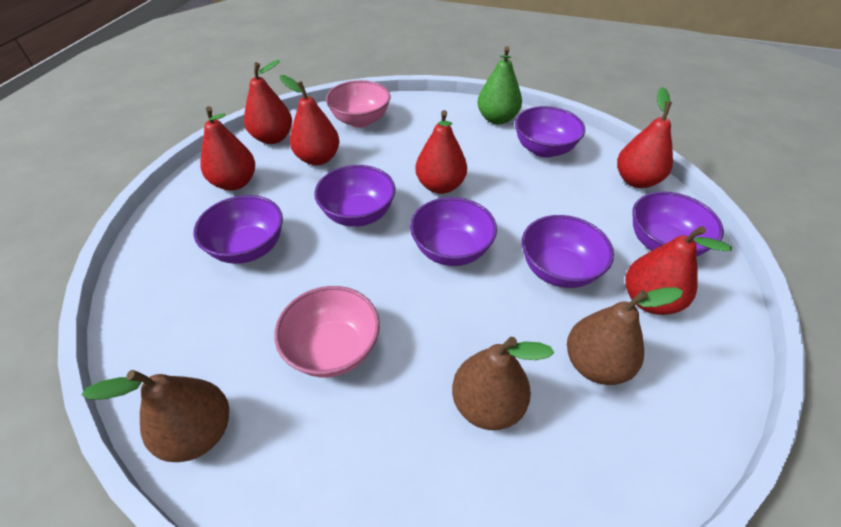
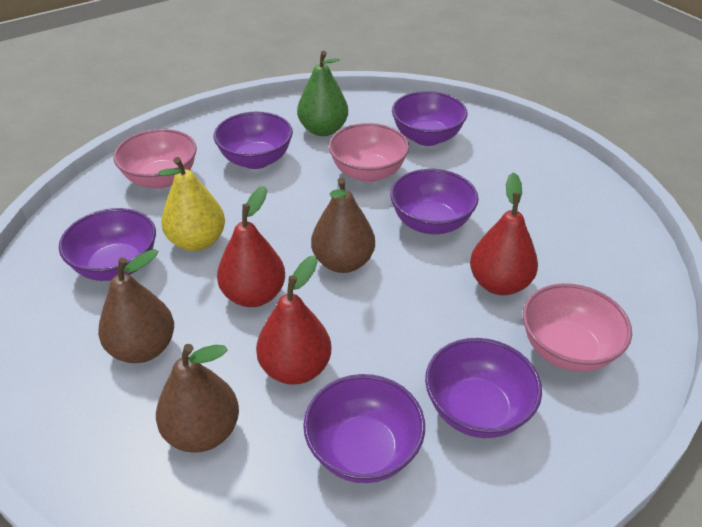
pink bowl: 2 -> 3
red pear: 6 -> 3
yellow pear: 0 -> 1

